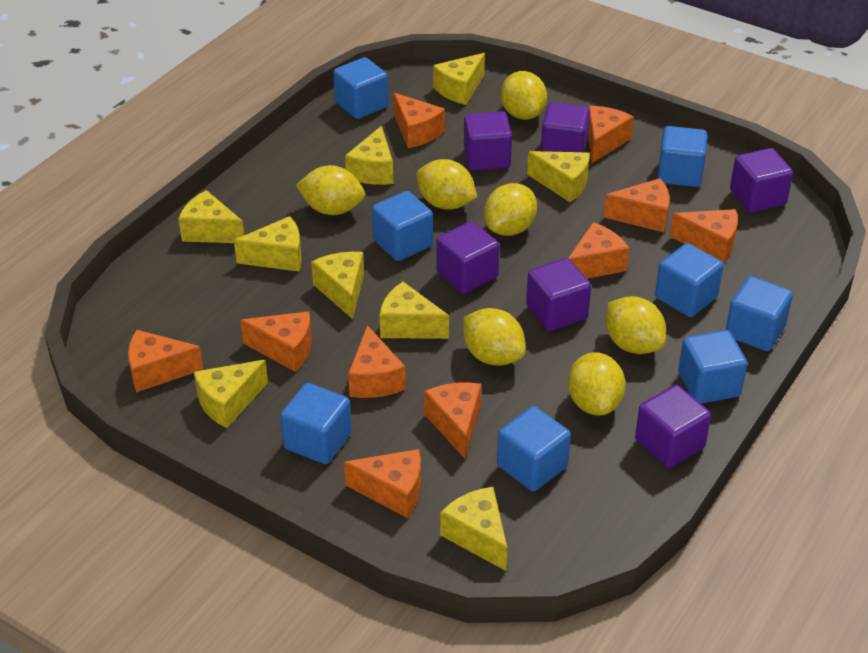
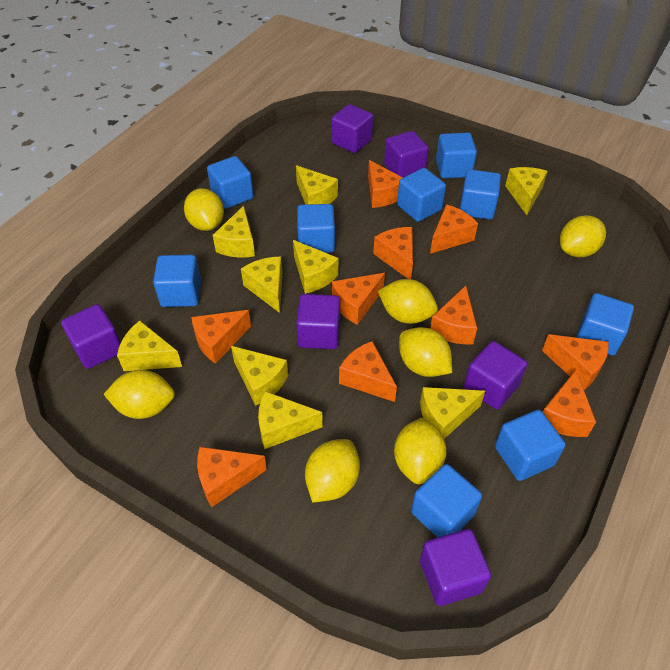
blue cube: 8 -> 9

